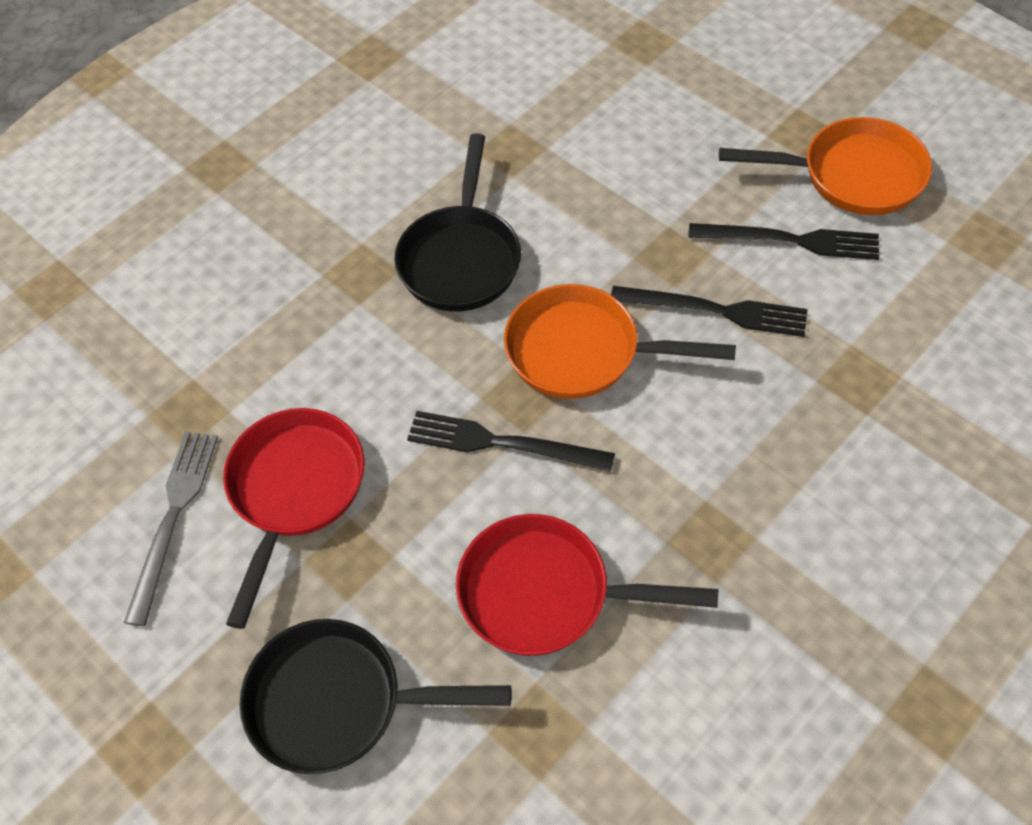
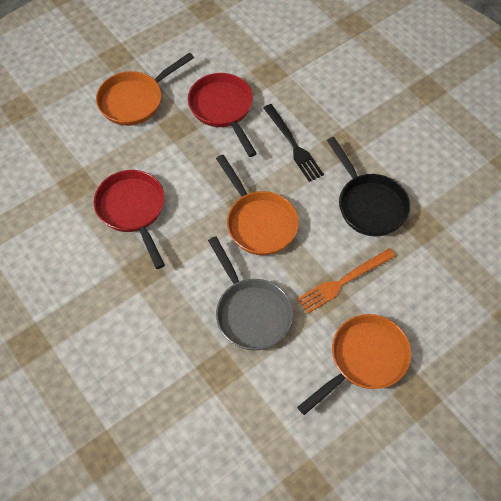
black fork: 3 -> 1
black pan: 2 -> 1
grey fork: 1 -> 0
grey pan: 0 -> 1
orange fork: 0 -> 1
orange pan: 2 -> 3

